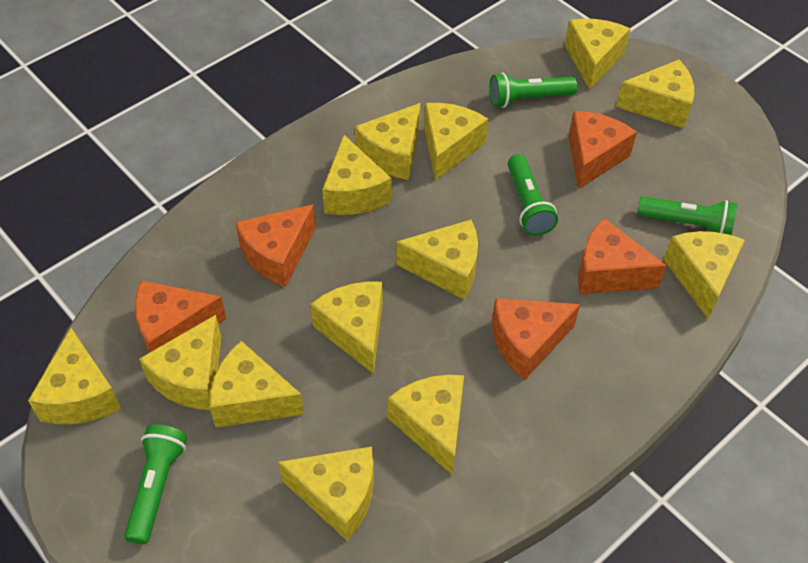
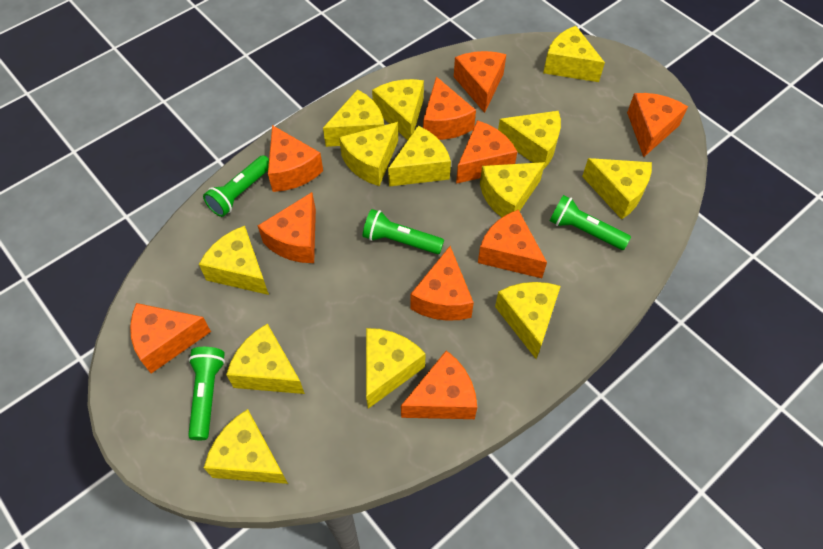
orange cheese: 5 -> 10

